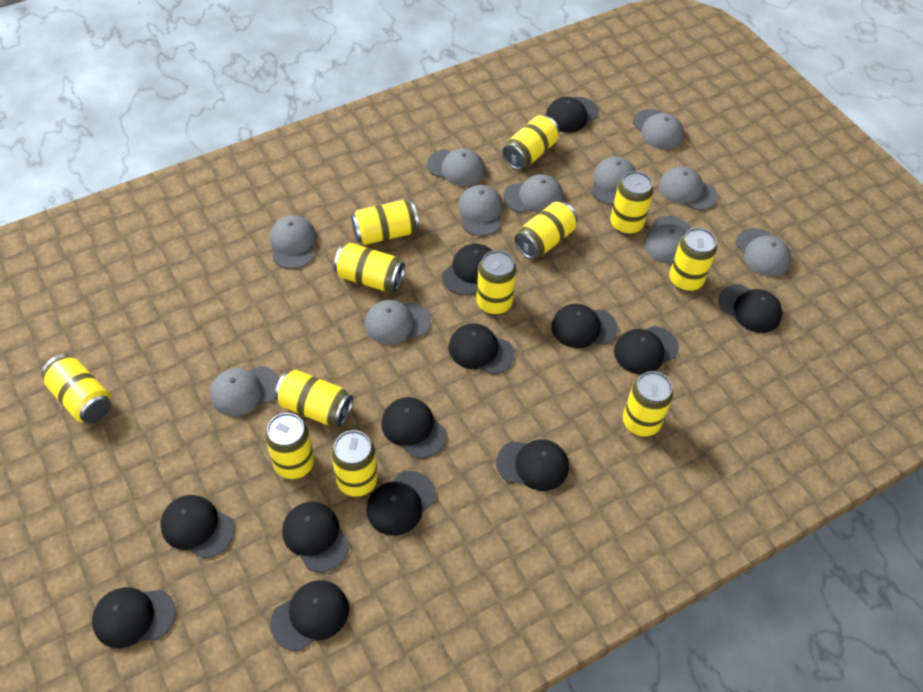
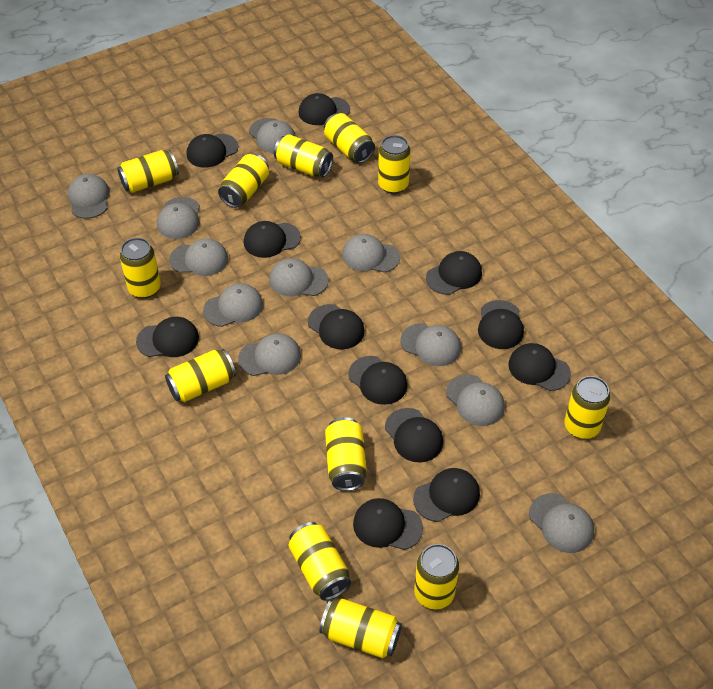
black cap: 13 -> 12

